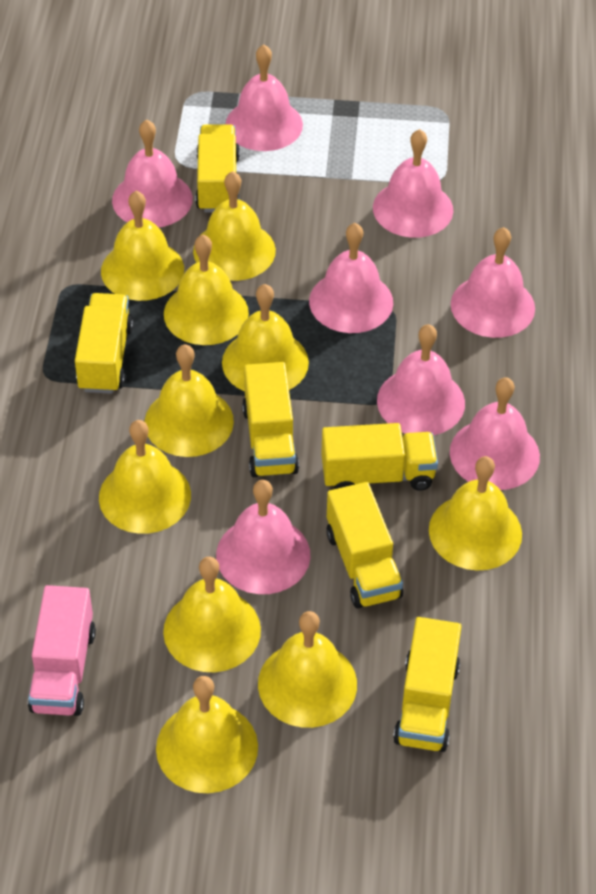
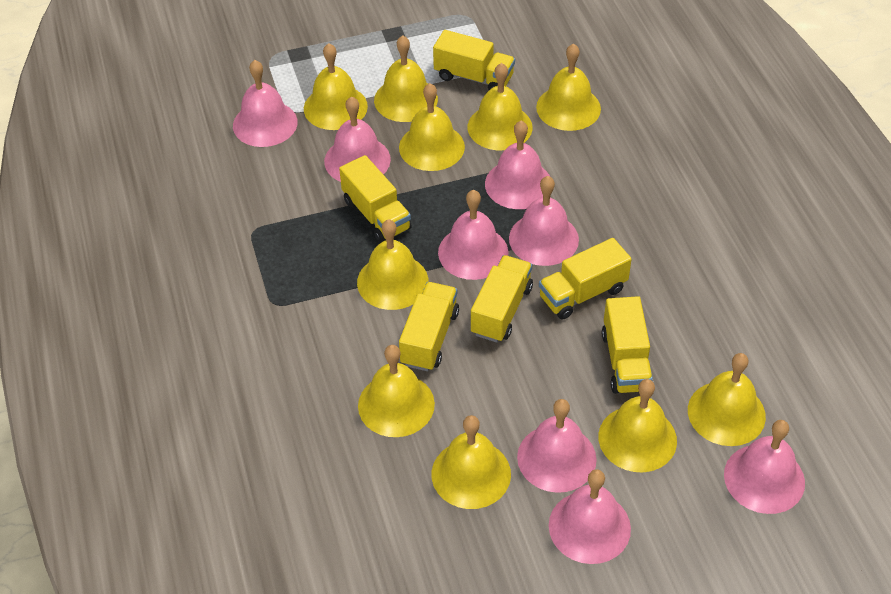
pink truck: 1 -> 0

